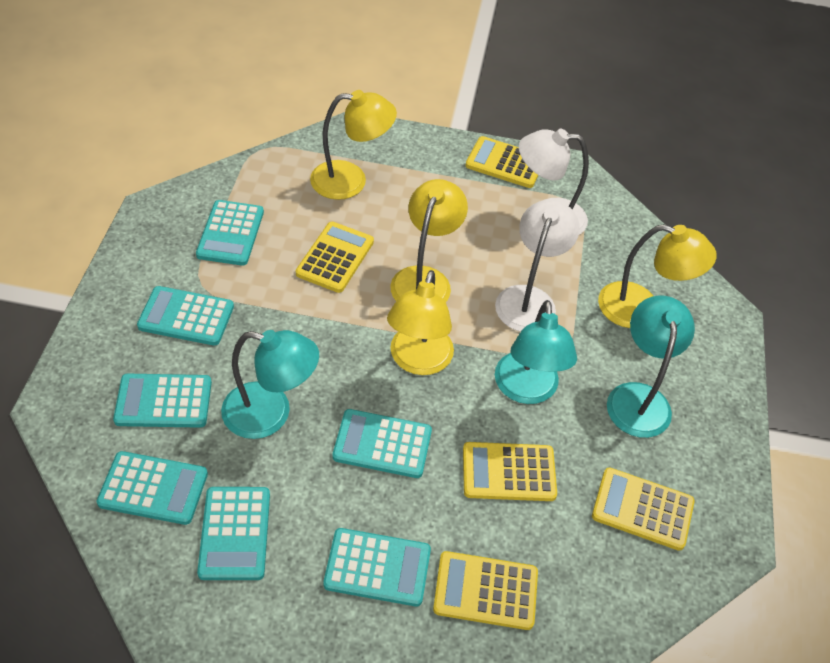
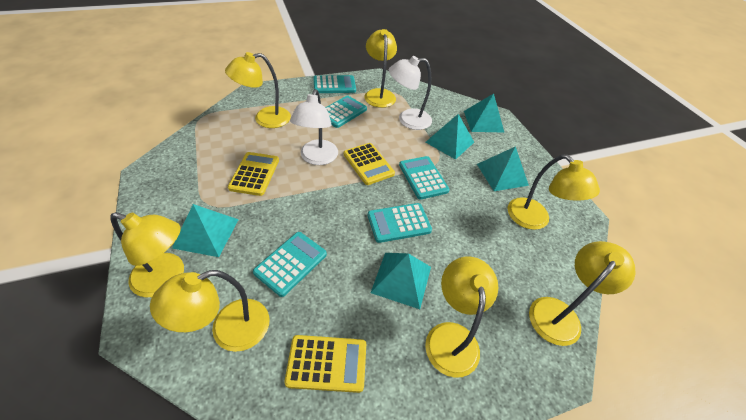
turquoise calculator: 7 -> 5
turquoise lamp: 3 -> 0
turquoise pyramid: 0 -> 5
yellow calculator: 5 -> 3
yellow lamp: 4 -> 7

